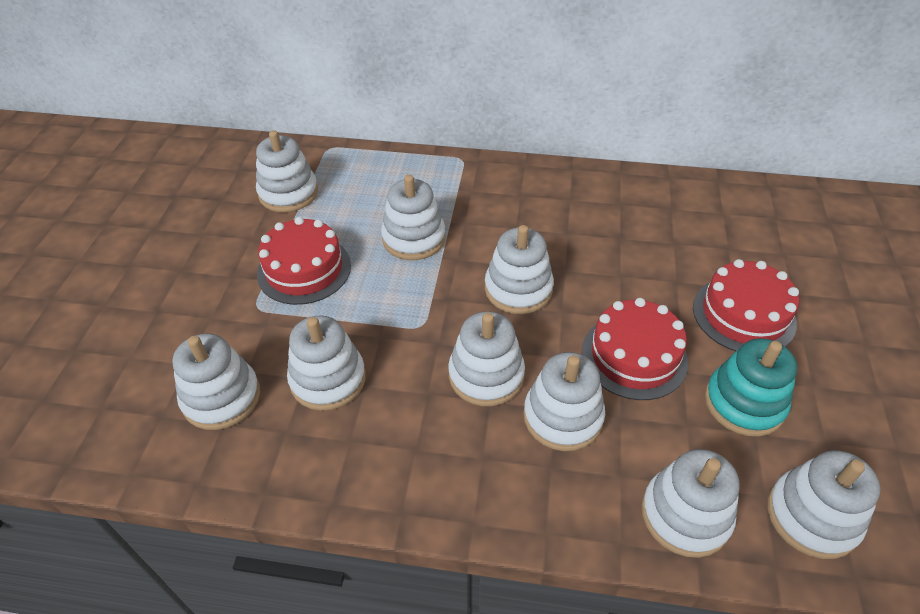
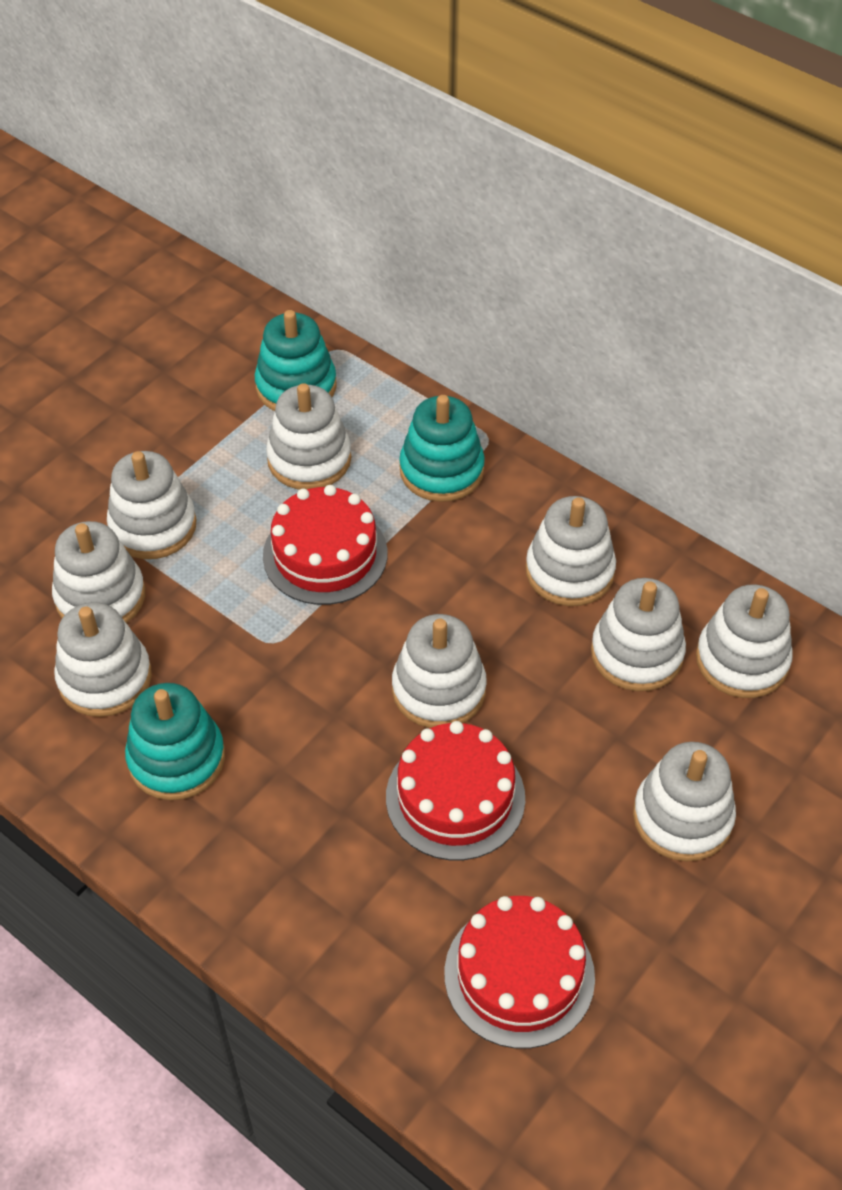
turquoise stacking toy: 1 -> 3

